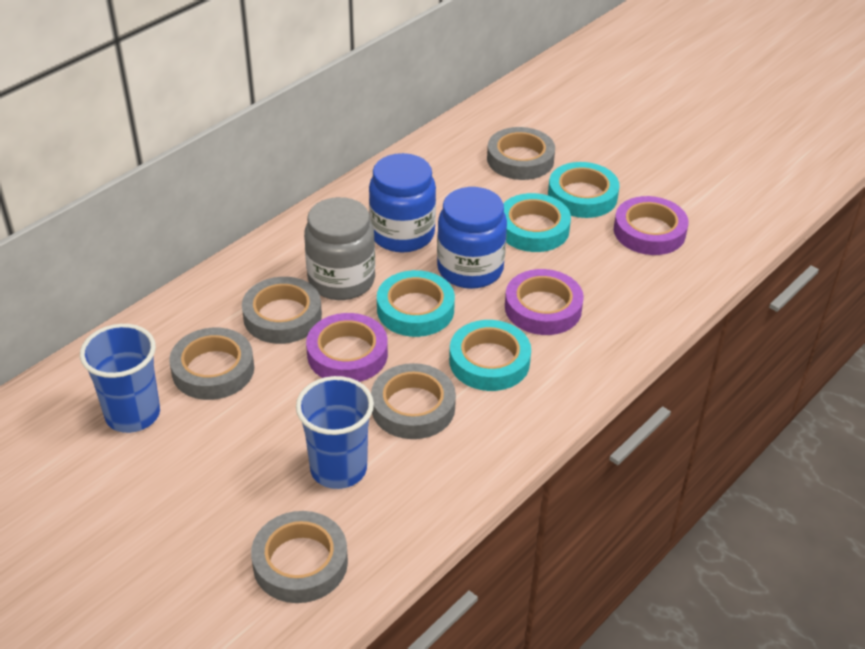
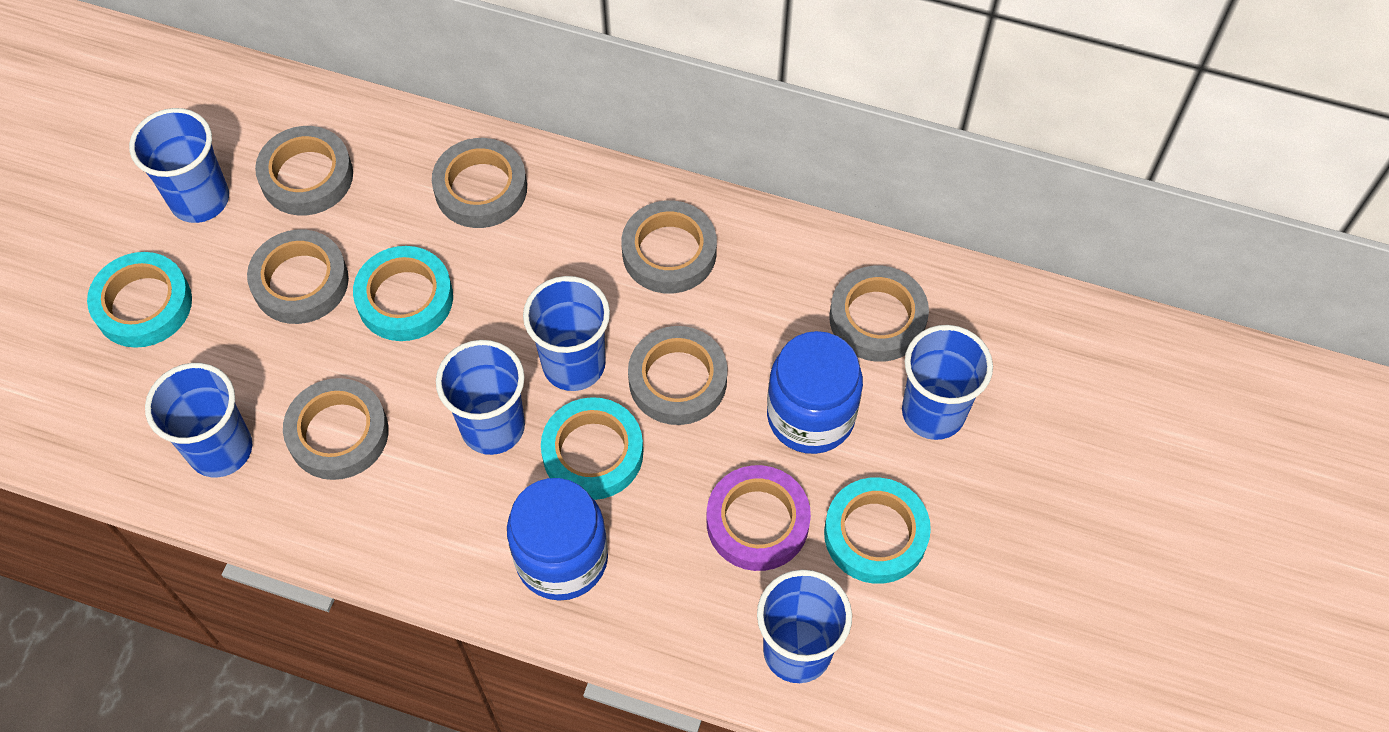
blue cup: 2 -> 6
grey jar: 1 -> 0
grey tape: 5 -> 7
purple tape: 3 -> 1

